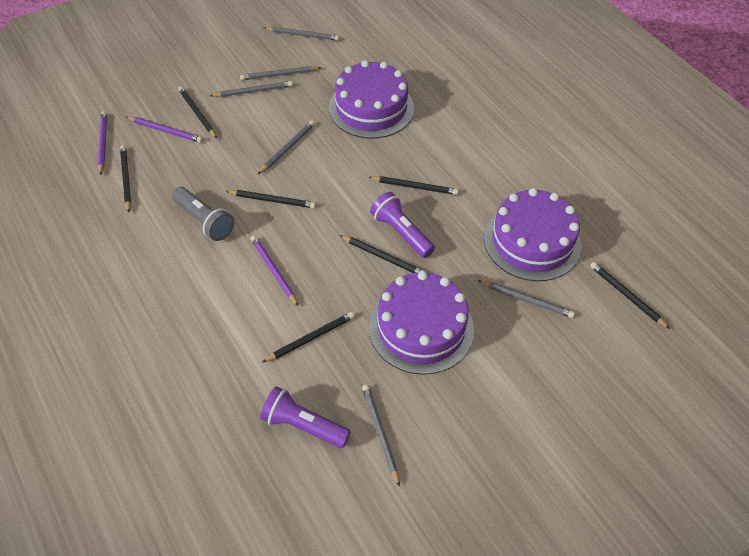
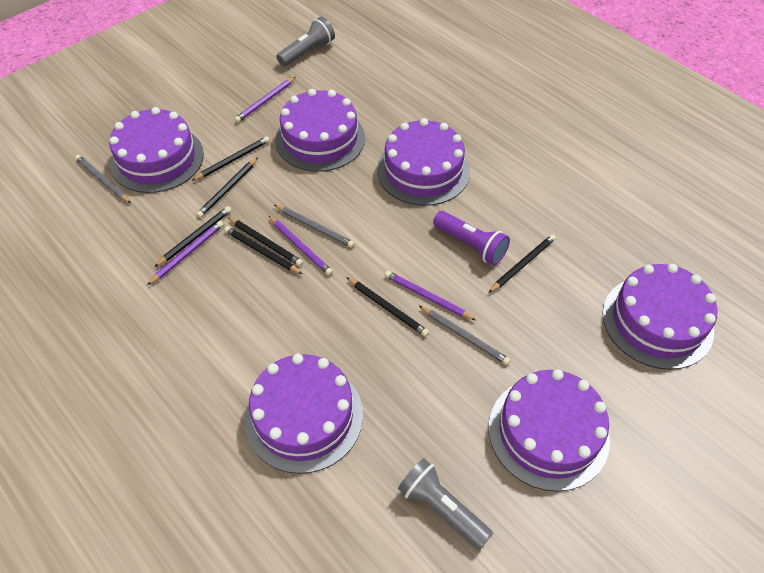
grey flashlight: 1 -> 2
grey pencil: 6 -> 3
purple cake: 3 -> 6
purple flashlight: 2 -> 1
purple pencil: 3 -> 4

